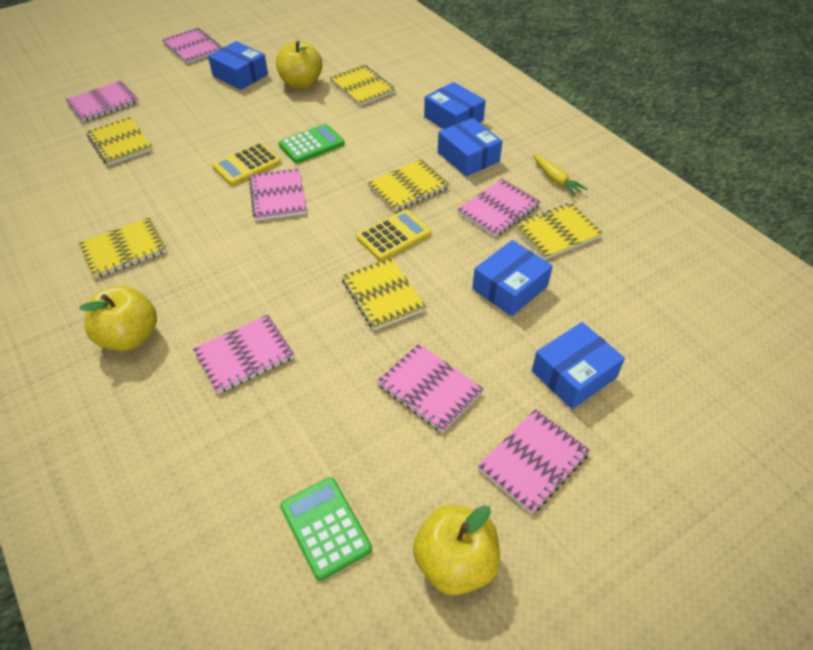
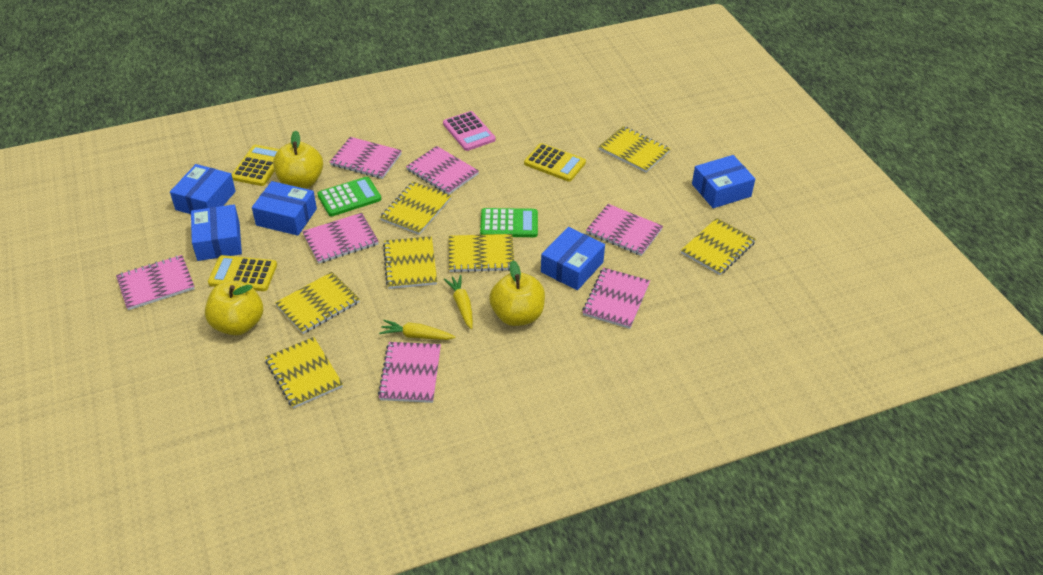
pink calculator: 0 -> 1
yellow calculator: 2 -> 3
yellow carrot: 1 -> 2
yellow notebook: 6 -> 7

